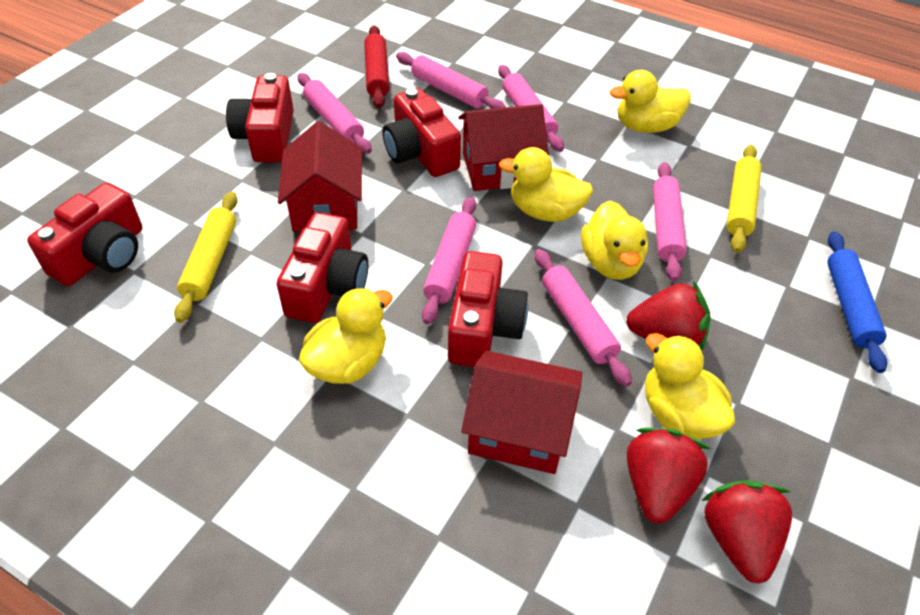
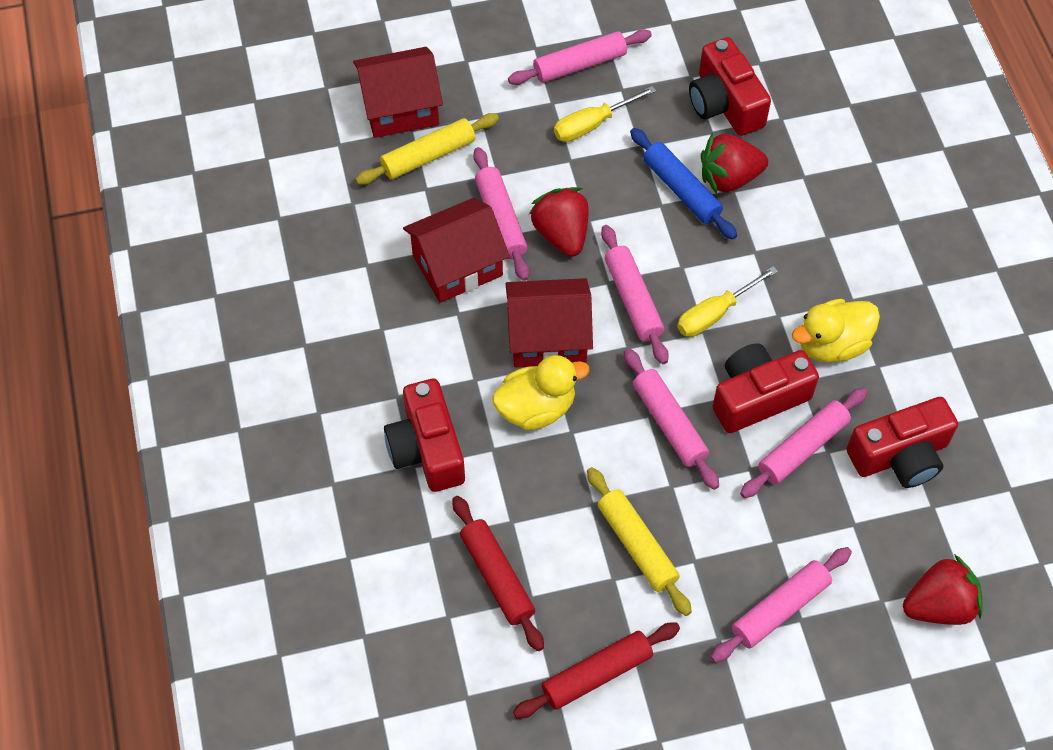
red camera: 5 -> 4
red rolling pin: 1 -> 2
yellow duck: 5 -> 2
yellow screwdriver: 0 -> 2

